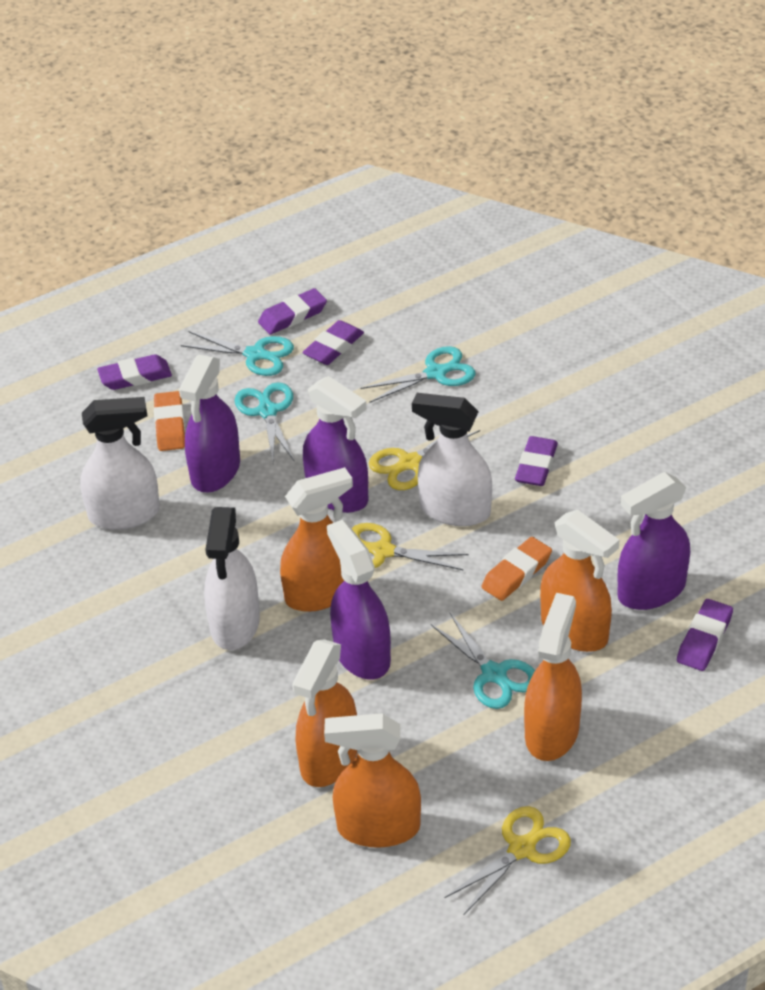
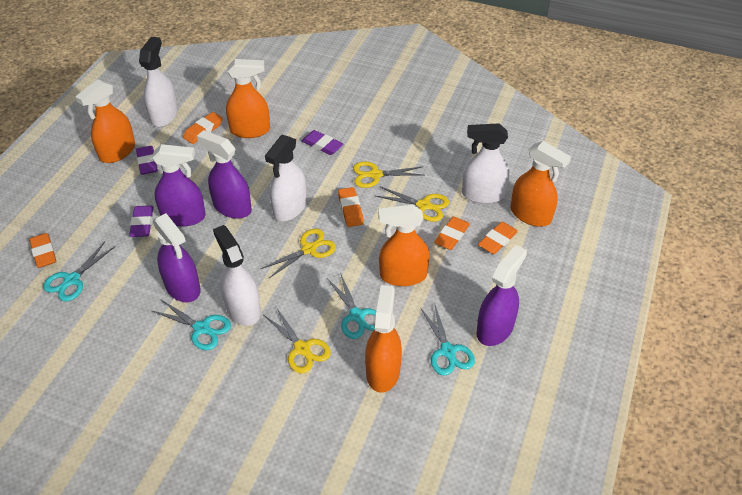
orange eraser: 2 -> 5
purple eraser: 5 -> 3
white spray bottle: 3 -> 4
yellow scissors: 3 -> 4

